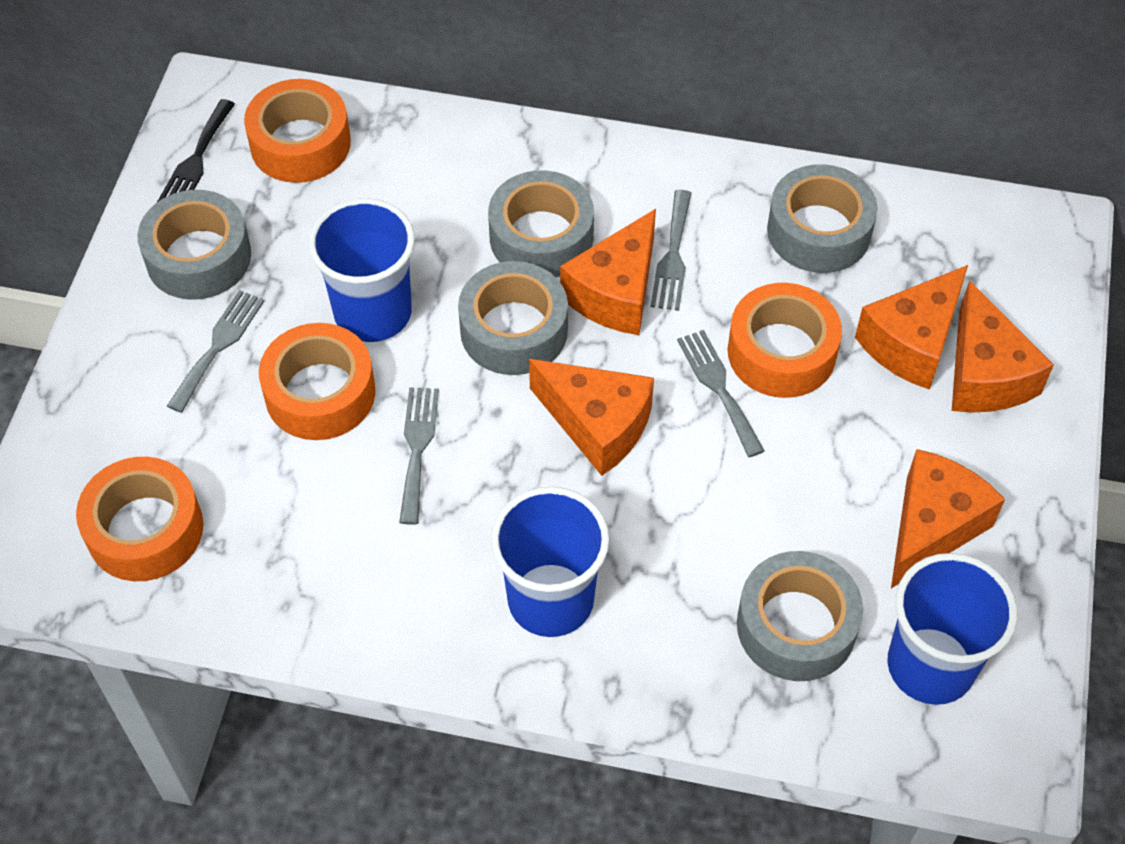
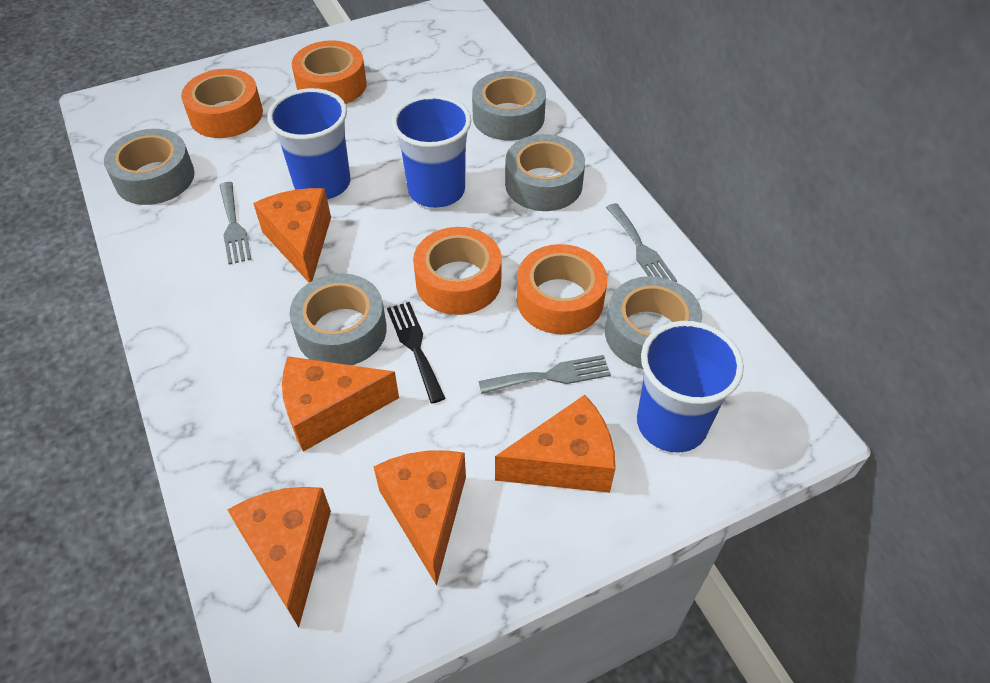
grey fork: 4 -> 3

